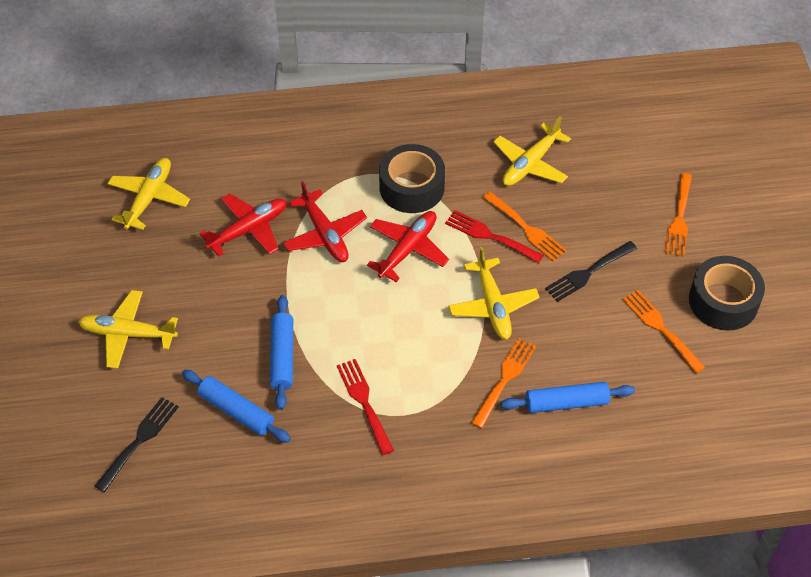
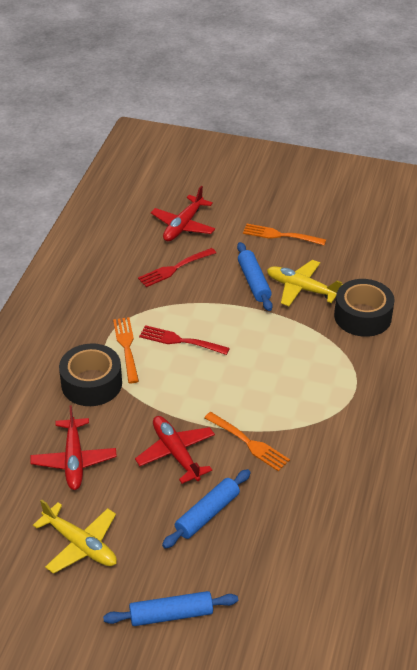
black fork: 2 -> 0
orange fork: 4 -> 3
yellow plane: 4 -> 2

